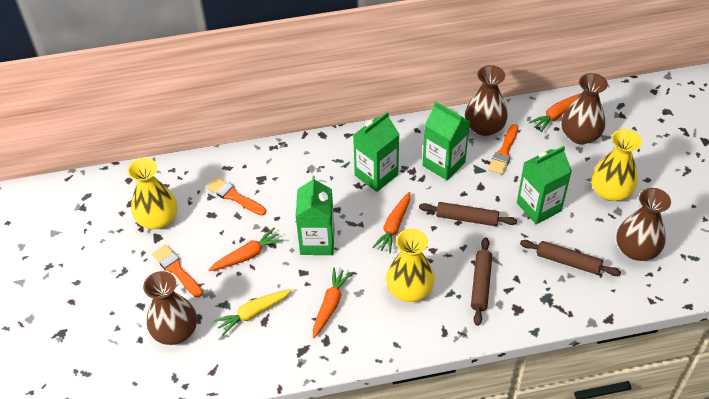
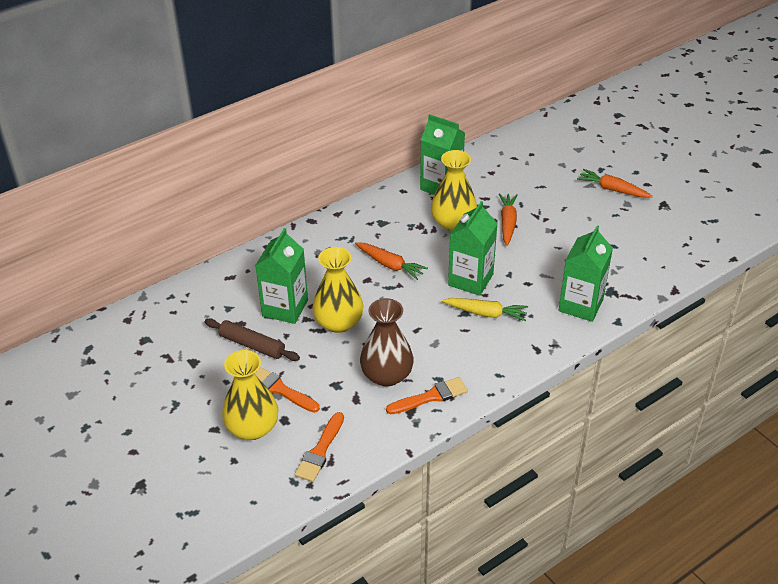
brown rolling pin: 3 -> 1
brown vase: 4 -> 1
orange carrot: 4 -> 3

